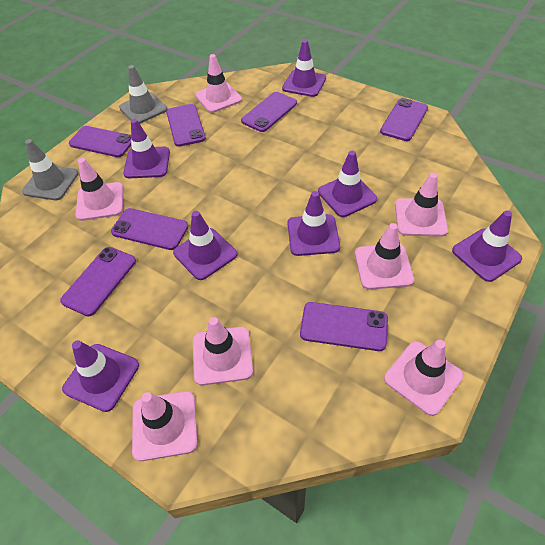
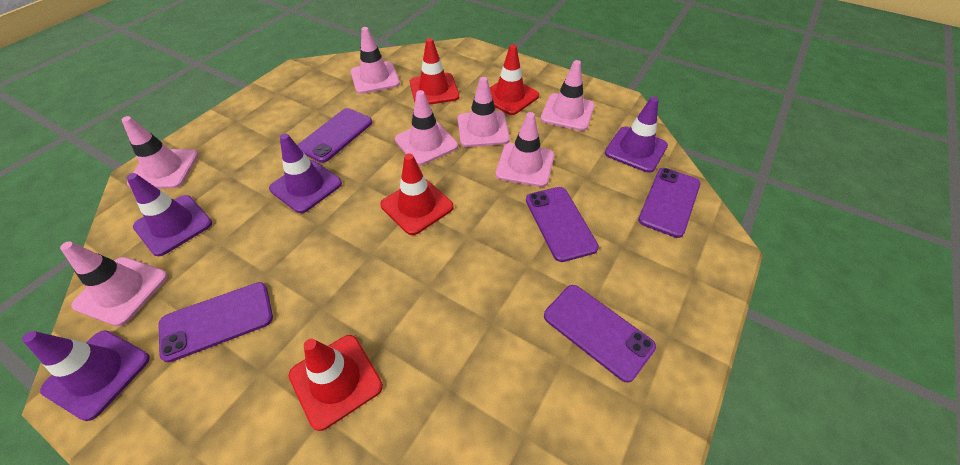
grey traffic cone: 2 -> 0
purple phone: 7 -> 5
purple traffic cone: 7 -> 4
red traffic cone: 0 -> 4

